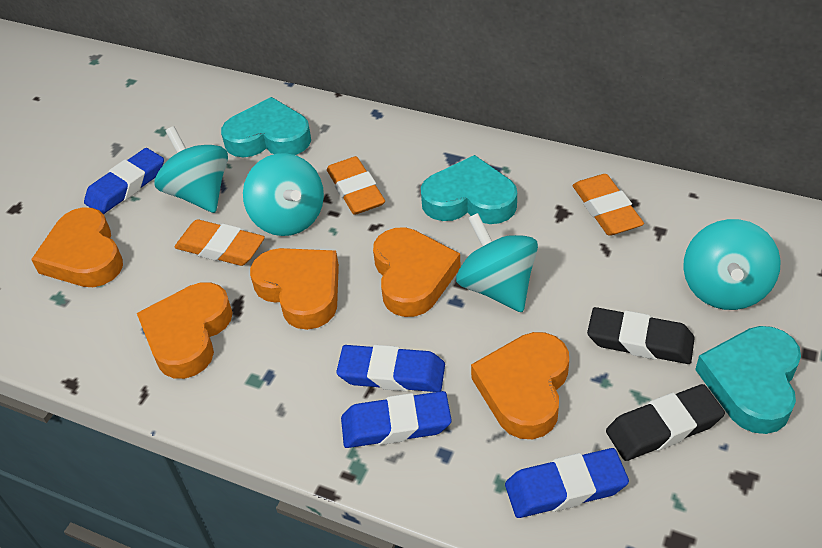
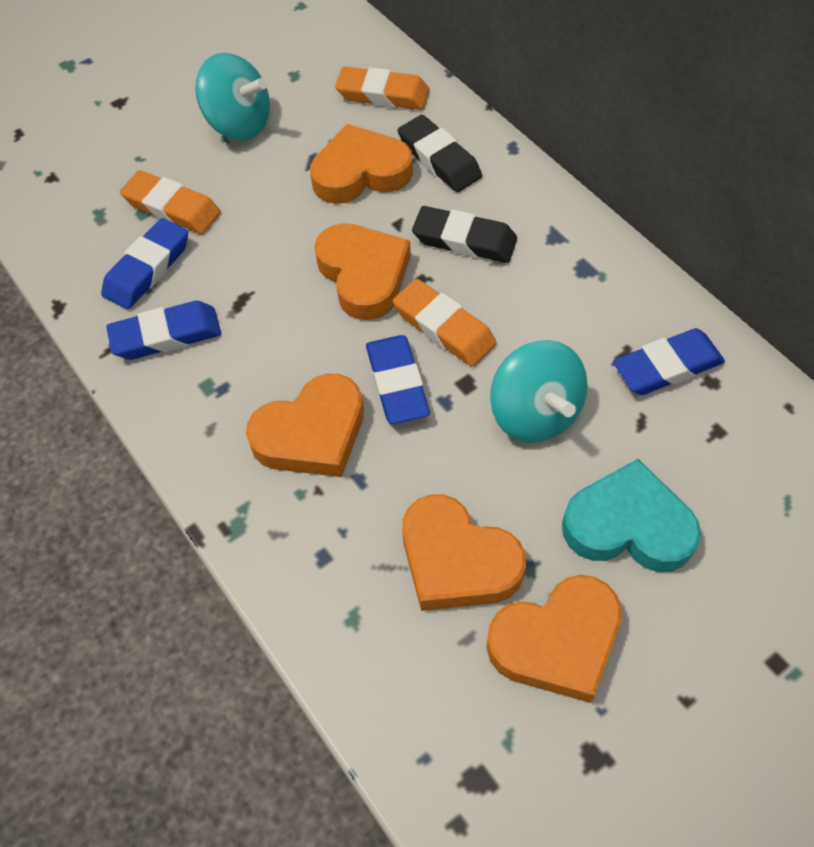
turquoise heart: 3 -> 1
turquoise spinning top: 4 -> 2

